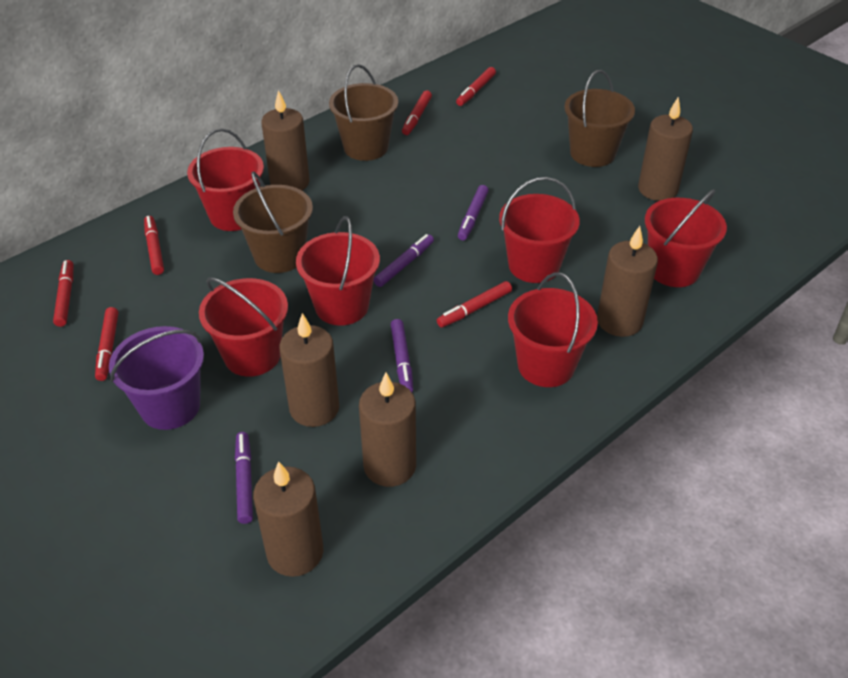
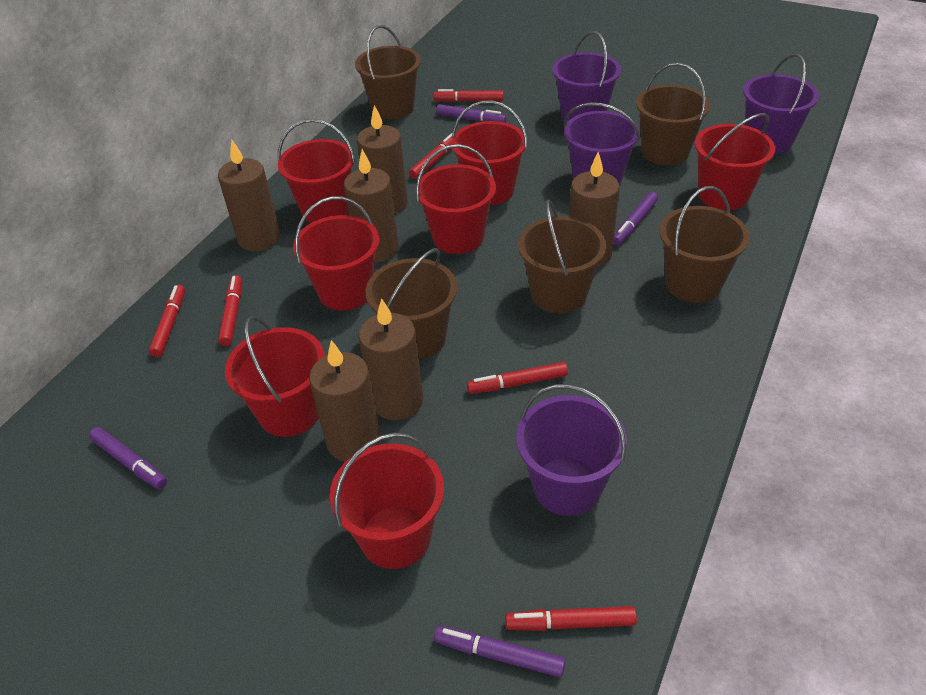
brown bucket: 3 -> 5
purple bucket: 1 -> 4
red bucket: 6 -> 7

